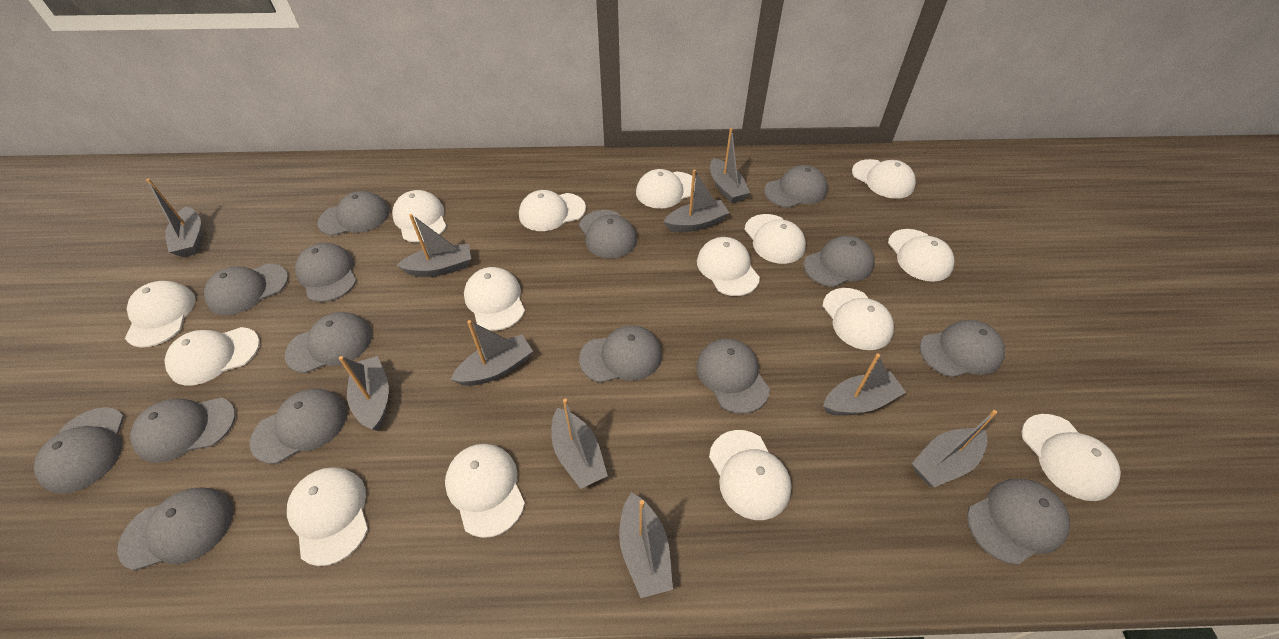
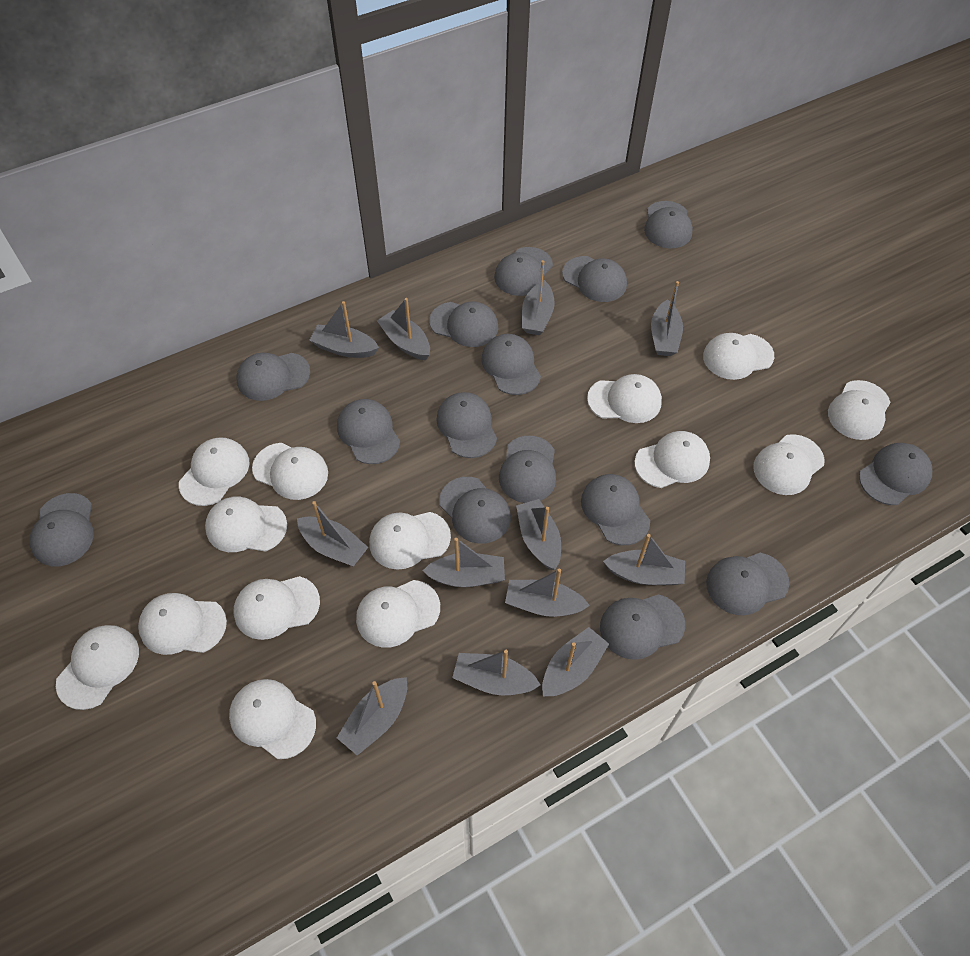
grey boat: 10 -> 12
white cap: 15 -> 14

